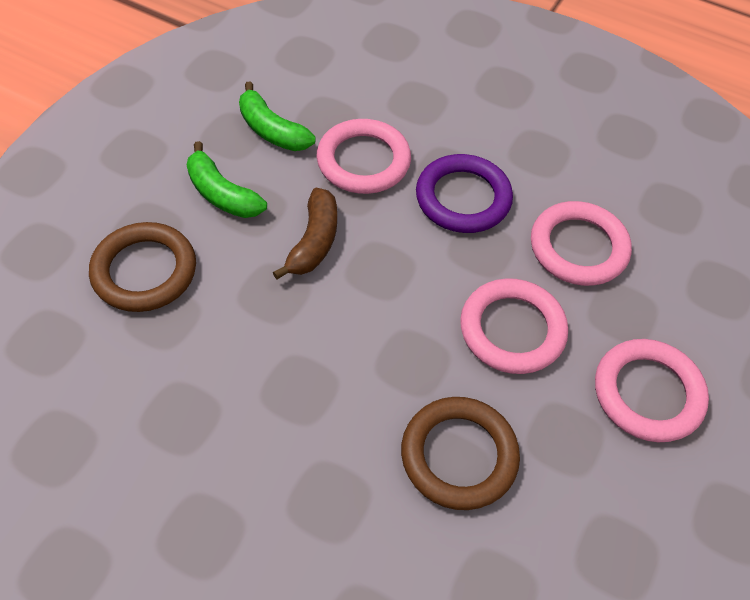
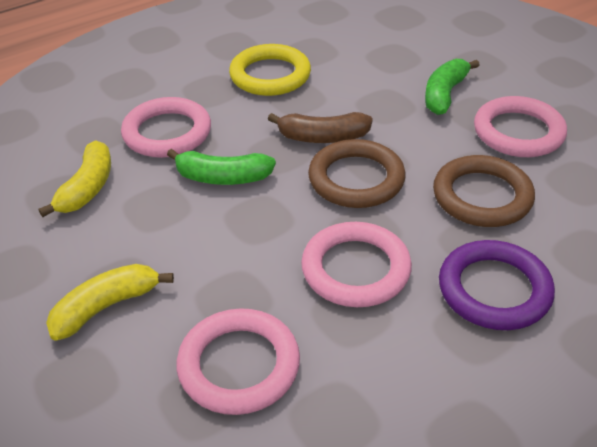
yellow banana: 0 -> 2
yellow ring: 0 -> 1

